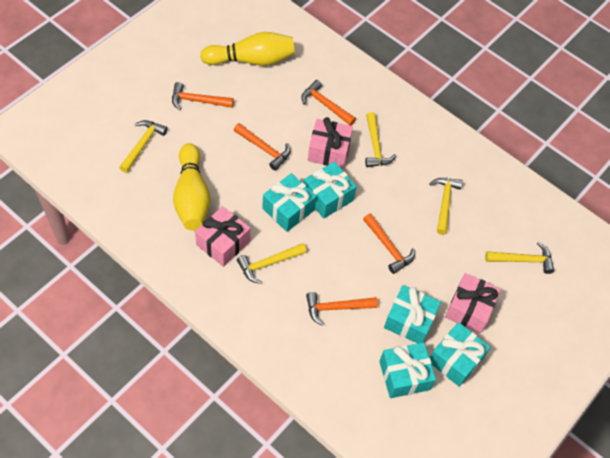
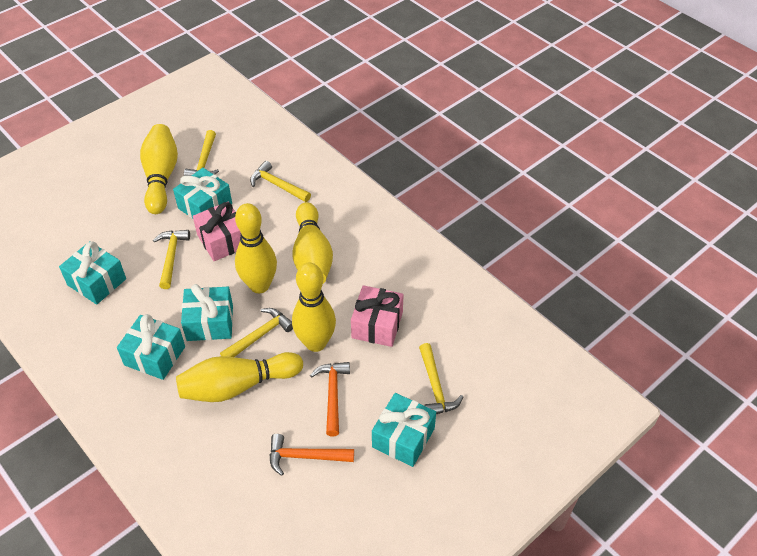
orange hammer: 5 -> 2
pink gift: 3 -> 2
yellow bowling pin: 2 -> 5

